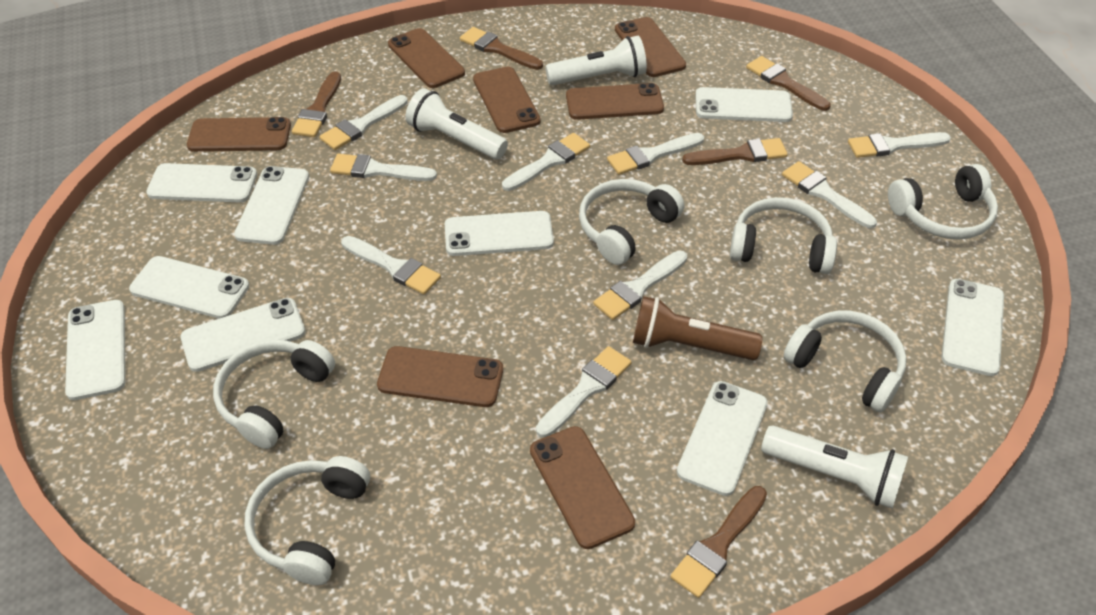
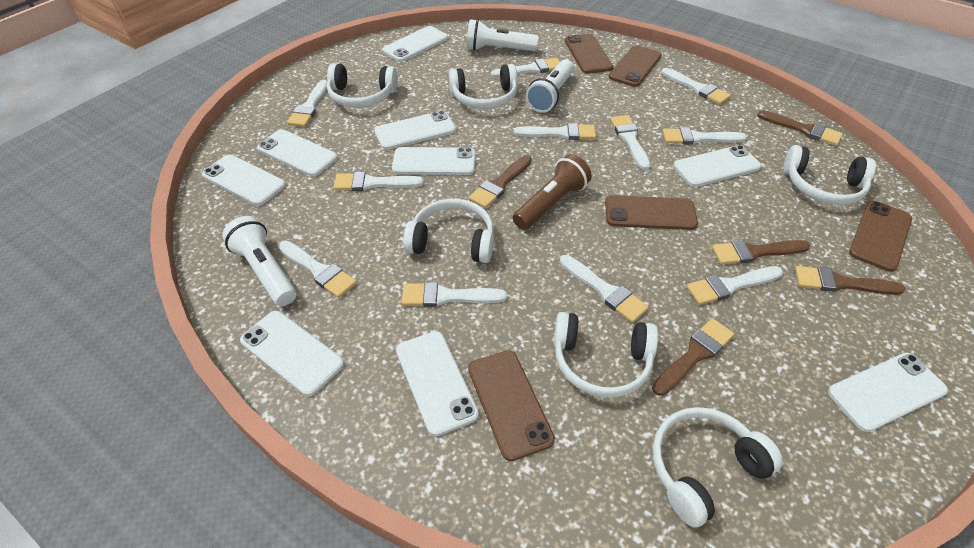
brown phone: 7 -> 5
white brush: 9 -> 11

